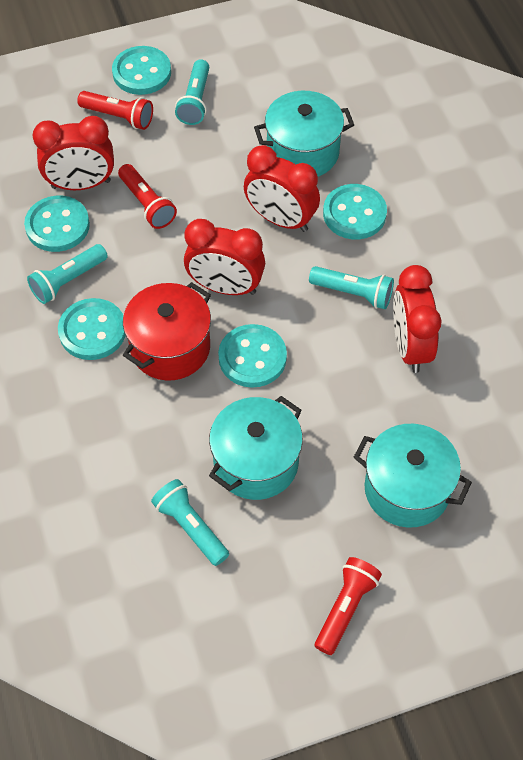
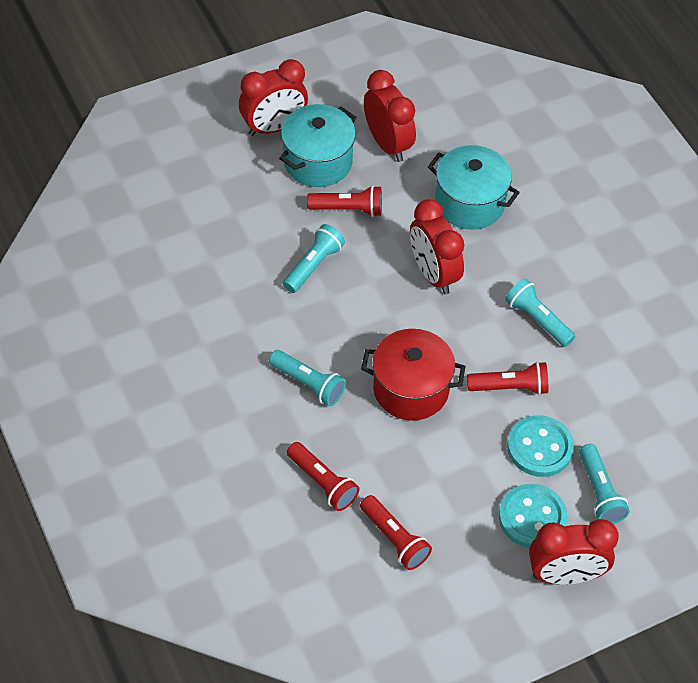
red flashlight: 3 -> 4
turquoise button: 5 -> 2
turquoise pot: 3 -> 2

